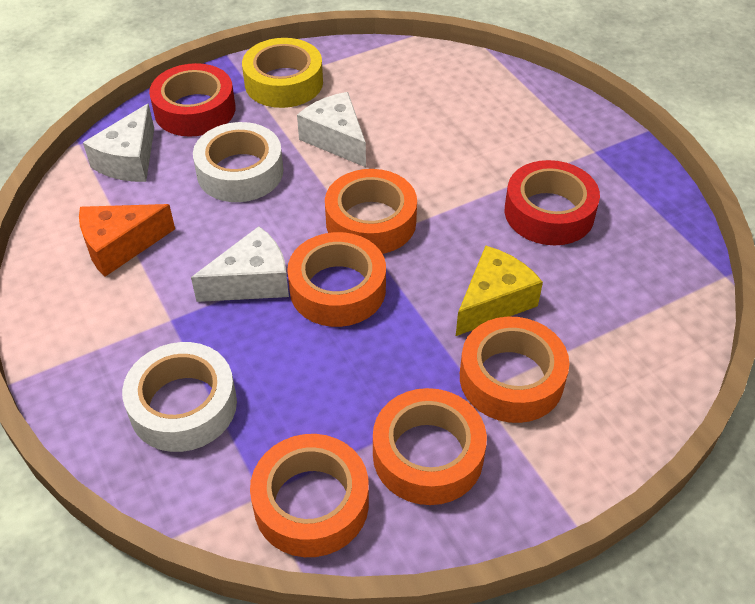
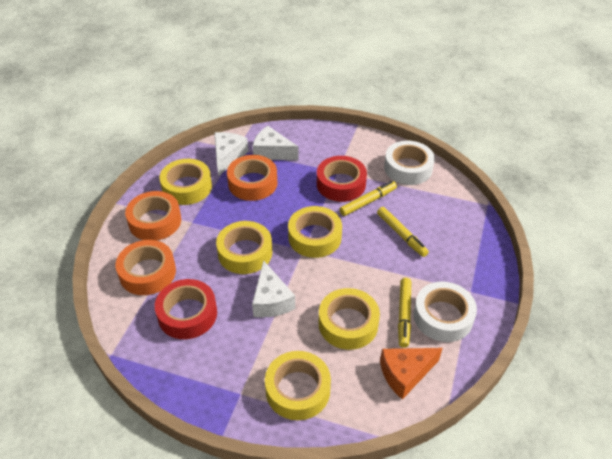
orange tape: 5 -> 3
yellow cheese: 1 -> 0
yellow marker: 0 -> 3
yellow tape: 1 -> 5

